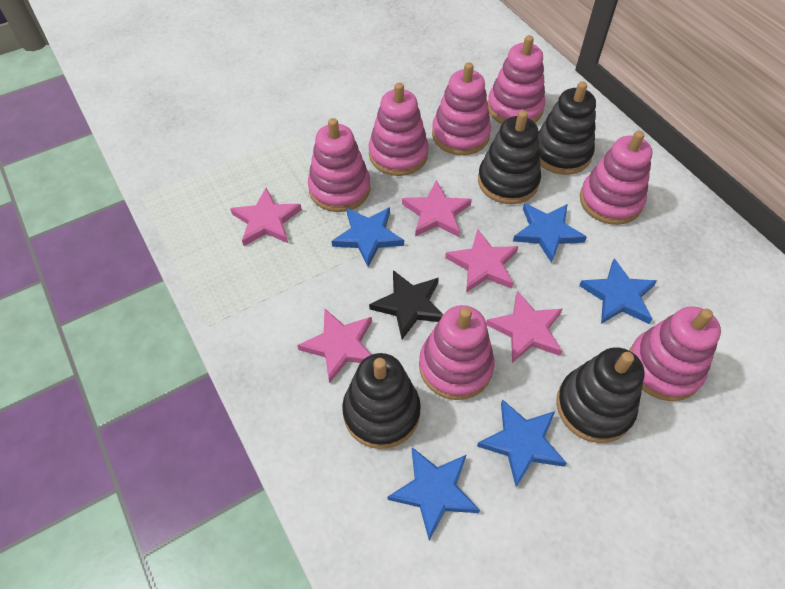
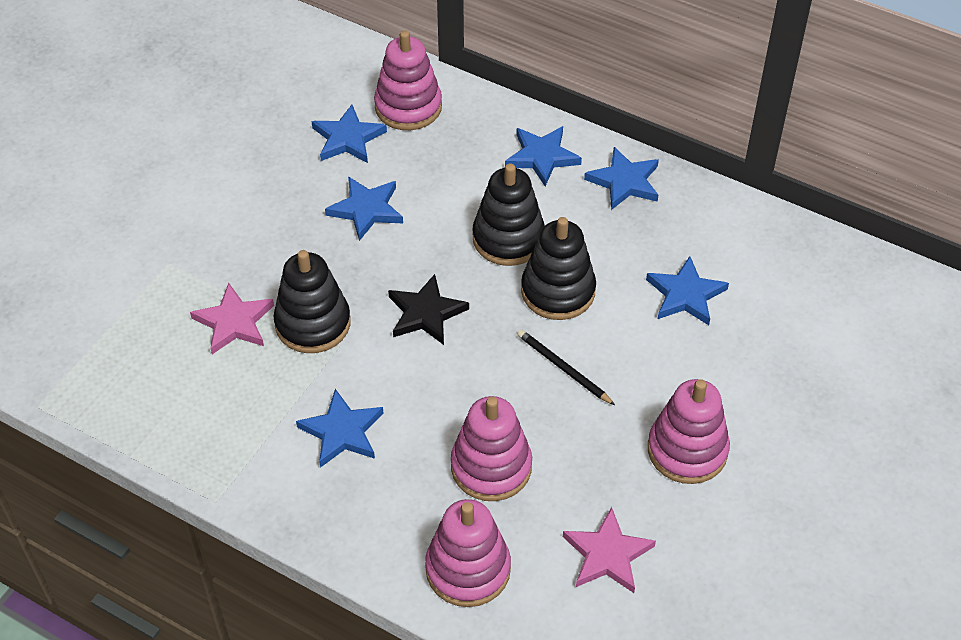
black pencil: 0 -> 1
black stacking toy: 4 -> 3
blue star: 5 -> 6
pink stacking toy: 7 -> 4
pink star: 5 -> 2

